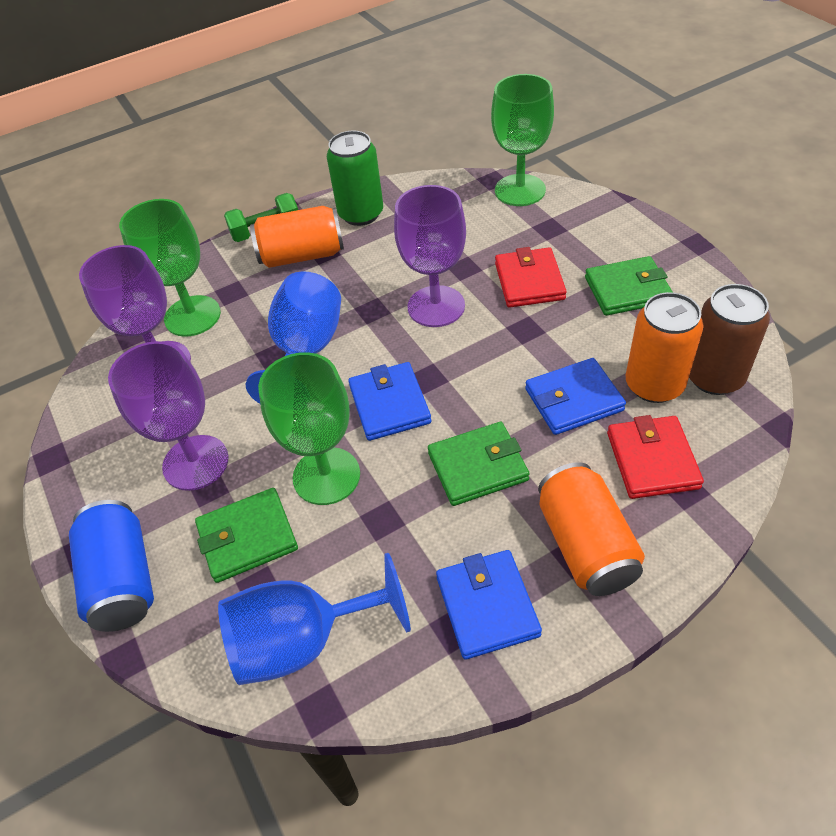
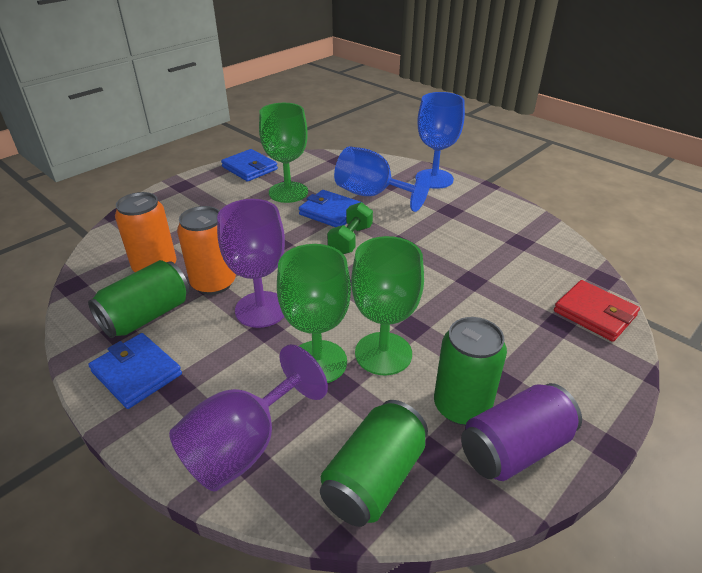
blue can: 1 -> 0
brown can: 1 -> 0
green can: 1 -> 3
green wallet: 3 -> 0
orange can: 3 -> 2
purple can: 0 -> 1
purple goblet: 3 -> 2
red wallet: 2 -> 1

